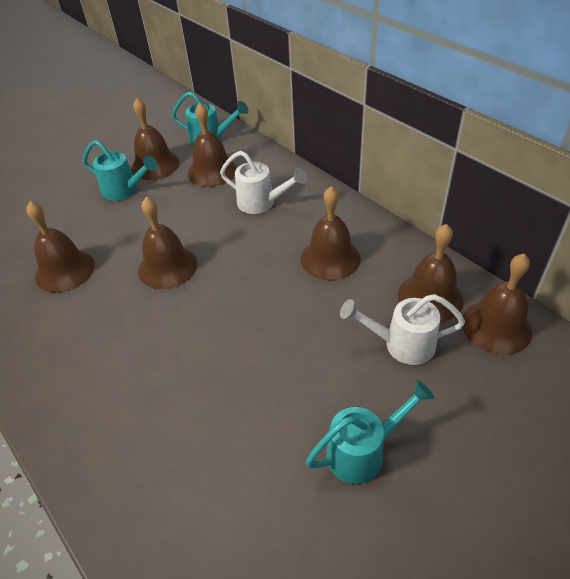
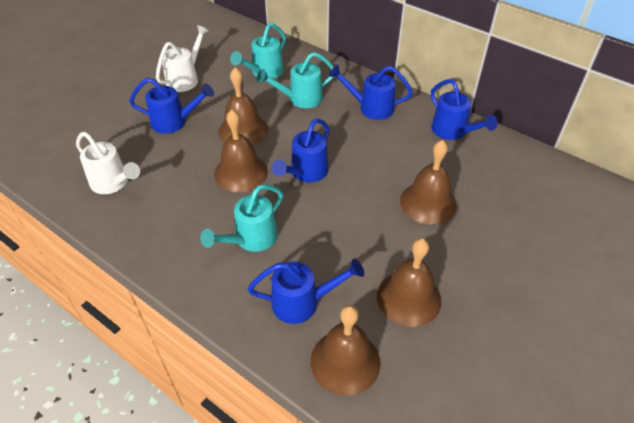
blue watering can: 0 -> 5
brown bell: 7 -> 5

